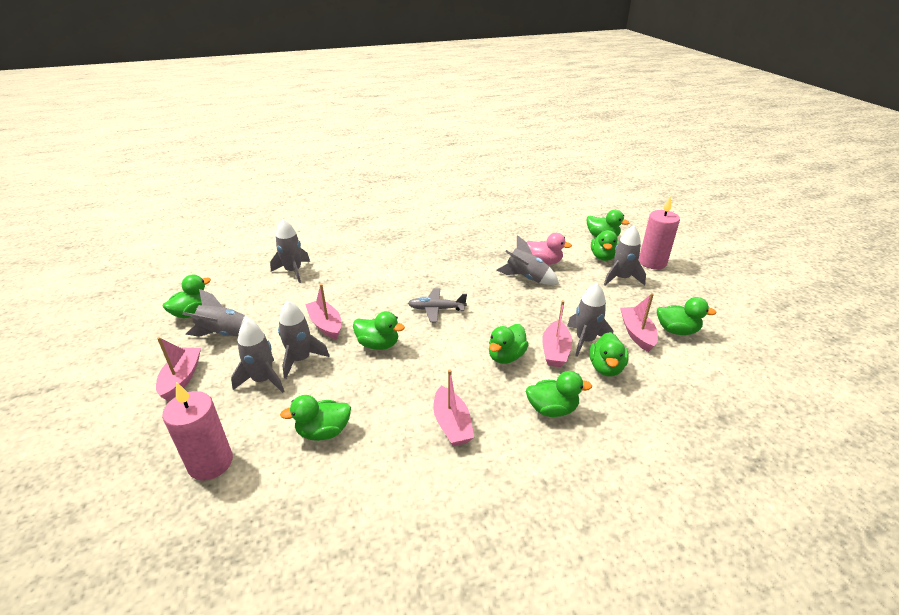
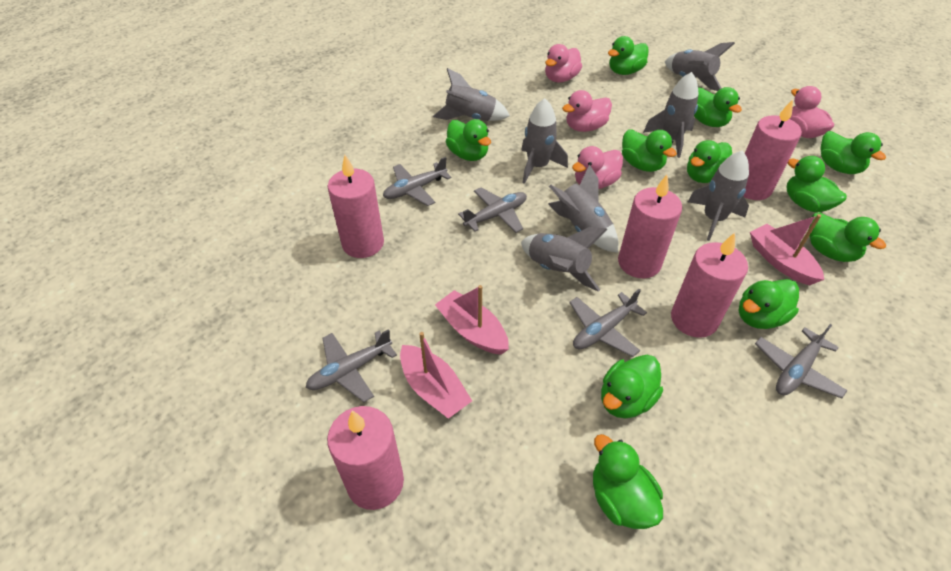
green duck: 9 -> 11
grey plane: 1 -> 5
pink boat: 5 -> 3
pink candle: 2 -> 5
pink duck: 1 -> 4

